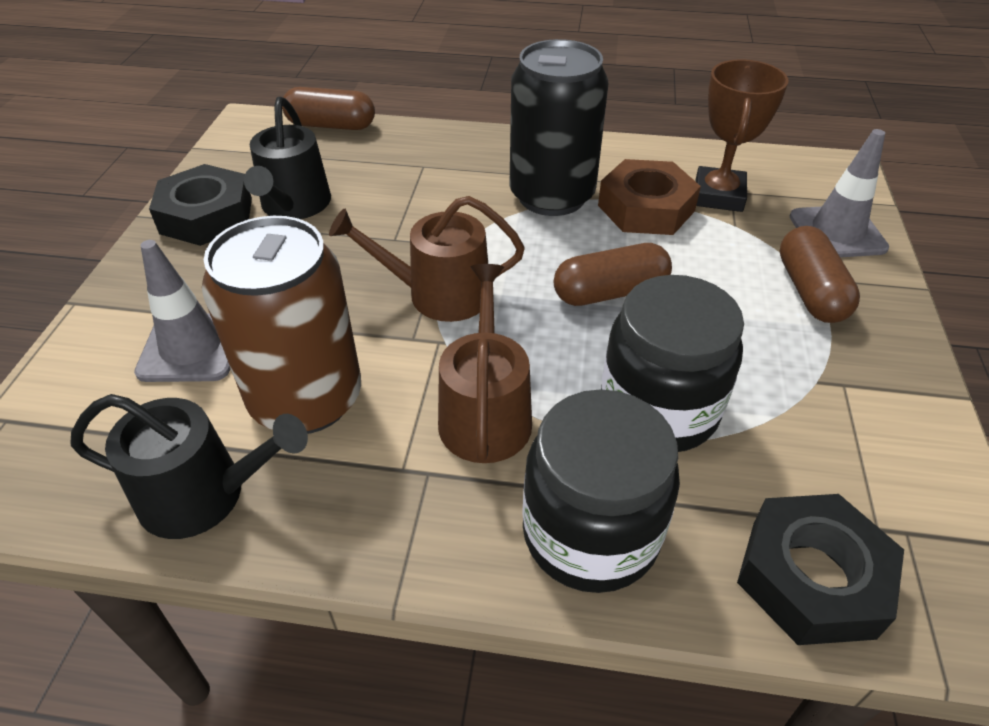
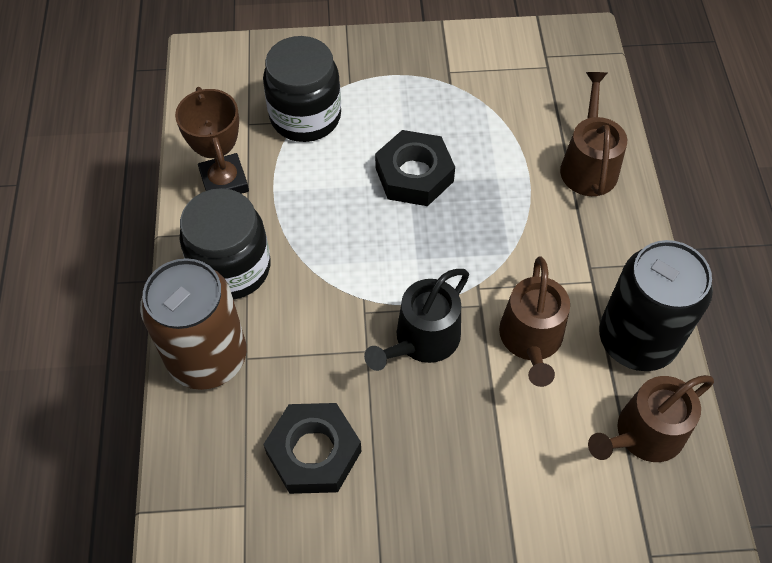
black watering can: 2 -> 1
brown capsule: 3 -> 0
brown nut: 1 -> 0
brown watering can: 2 -> 3
grey traffic cone: 2 -> 0

